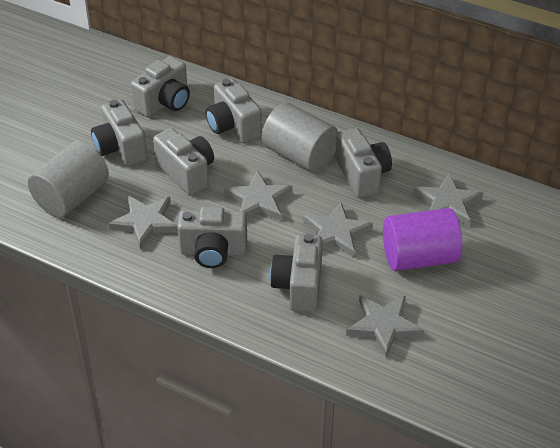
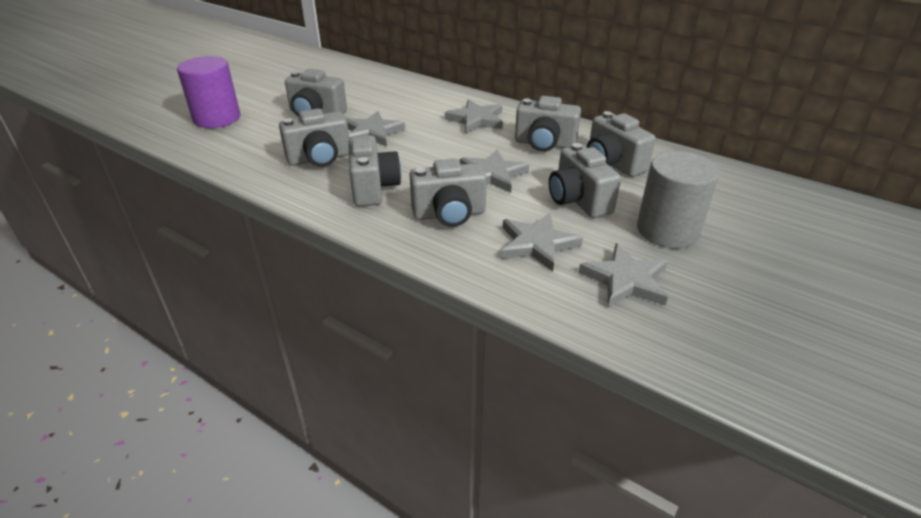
grey cylinder: 2 -> 1

